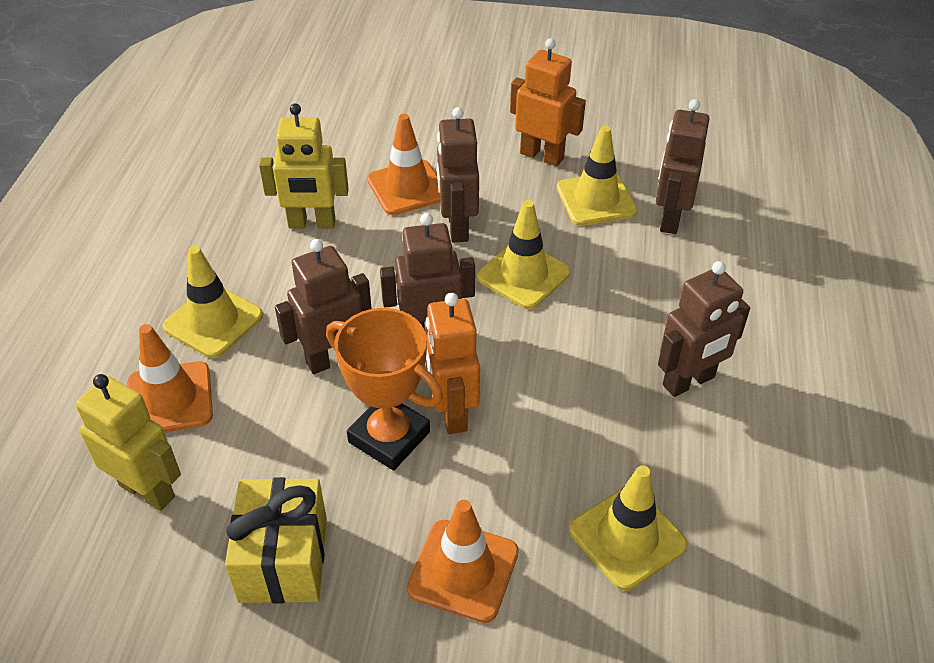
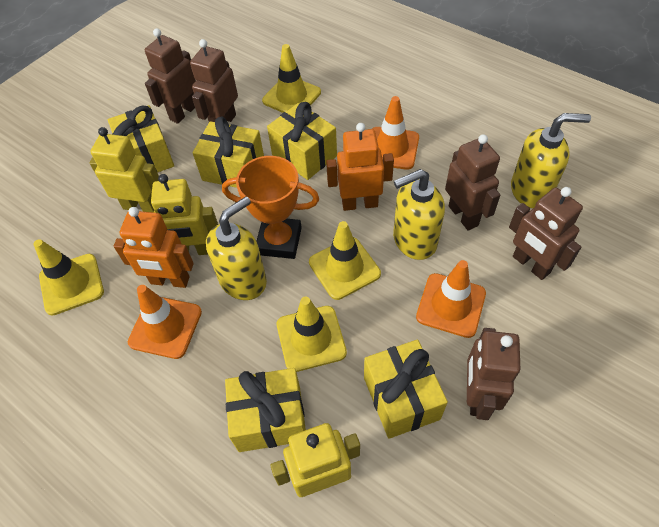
yellow gift: 1 -> 5
yellow robot: 2 -> 3
yellow soap dispenser: 0 -> 3

